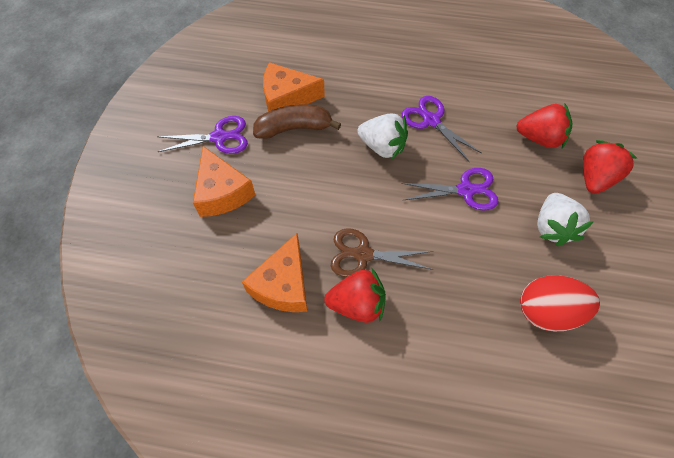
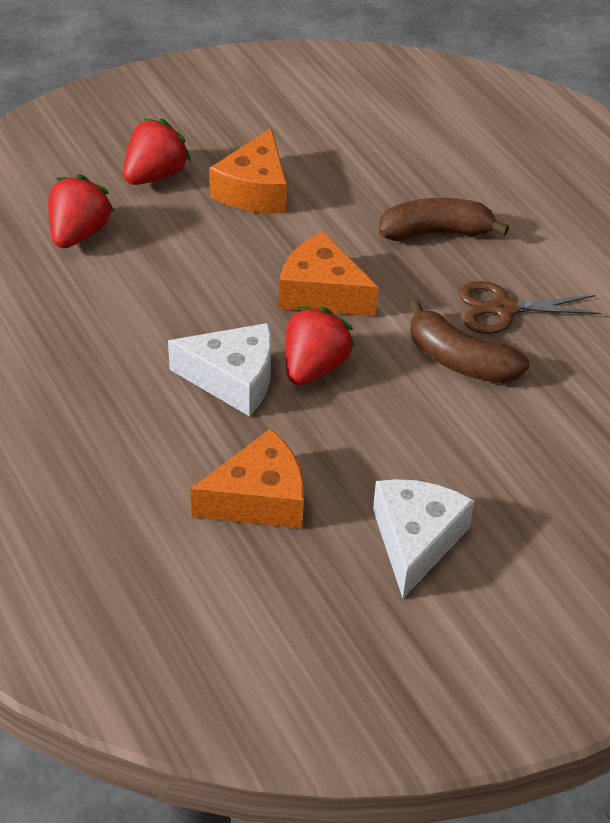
brown banana: 1 -> 2
purple scissors: 3 -> 0
red egg: 1 -> 0
white cheese: 0 -> 2
white strawberry: 2 -> 0

